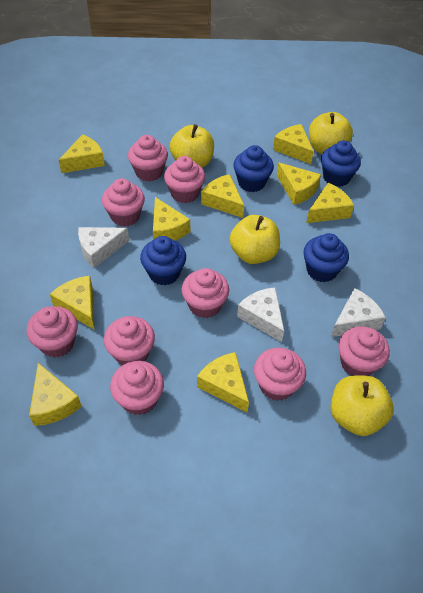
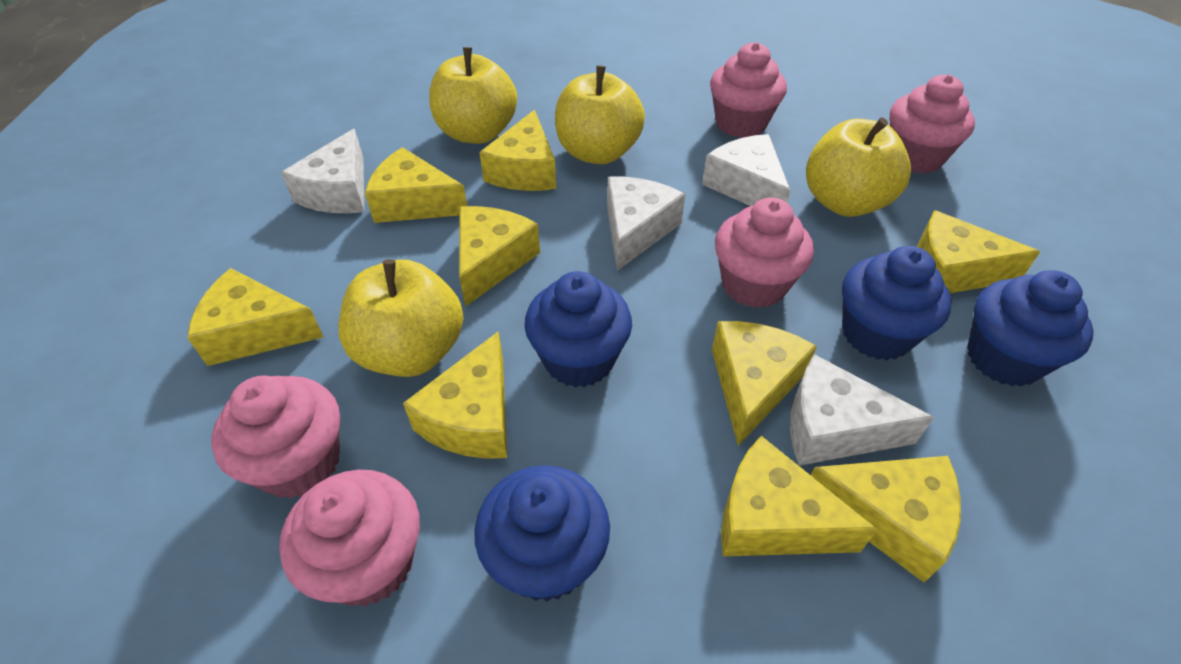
pink cupcake: 9 -> 5
white cheese: 3 -> 4

